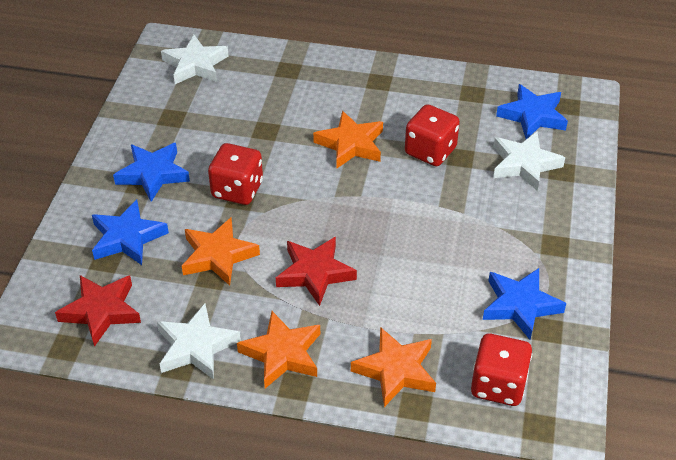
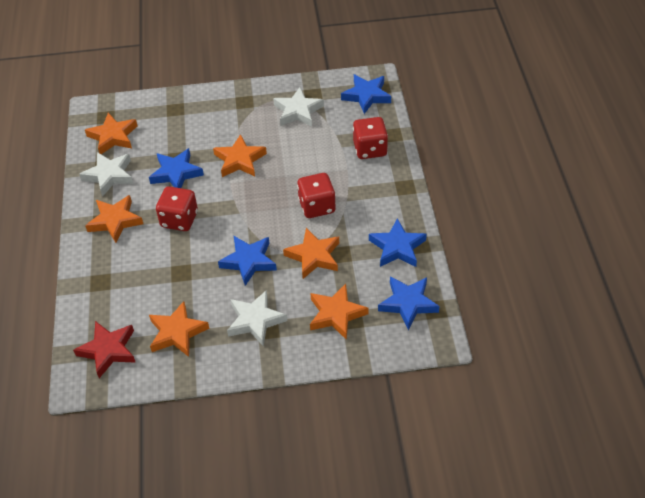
blue star: 4 -> 5
orange star: 4 -> 6
red star: 2 -> 1

